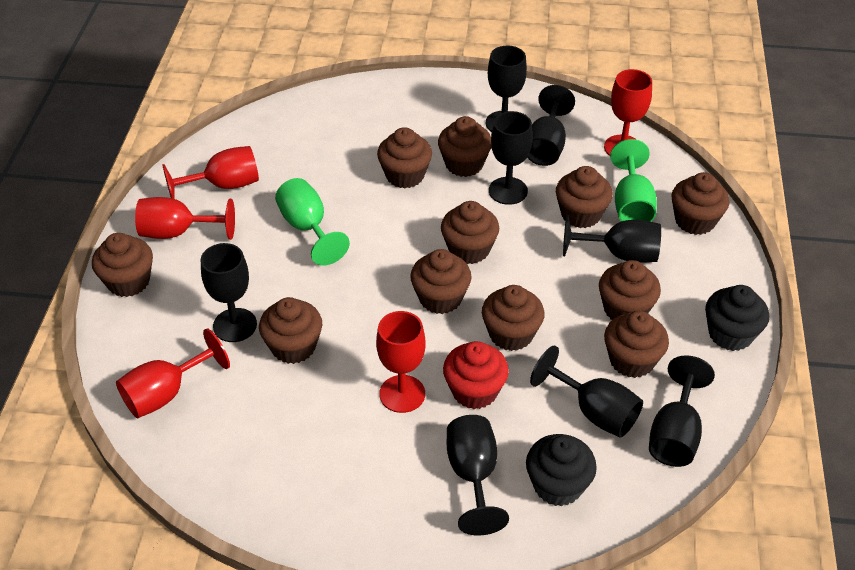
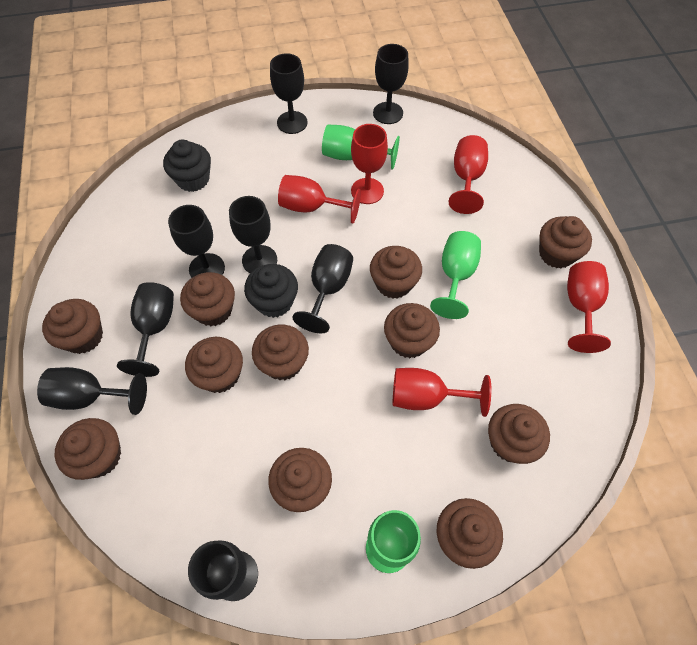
green goblet: 2 -> 3
red cupcake: 1 -> 0

